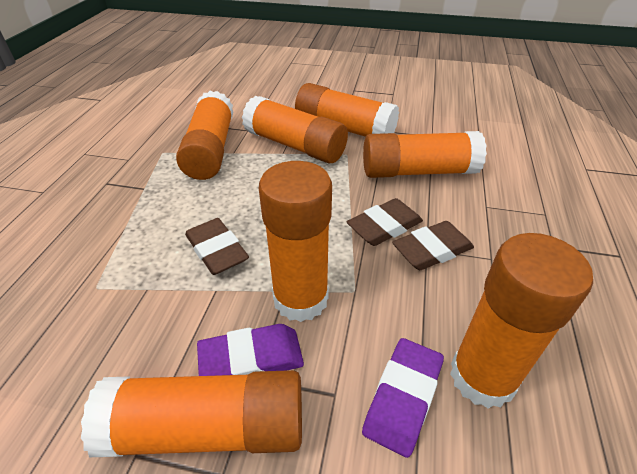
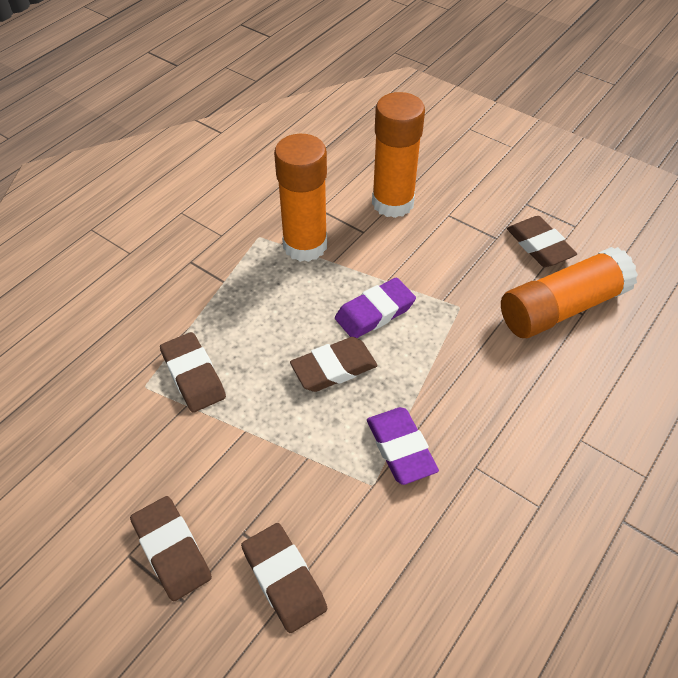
brown eraser: 3 -> 5
orange glue stick: 7 -> 3

